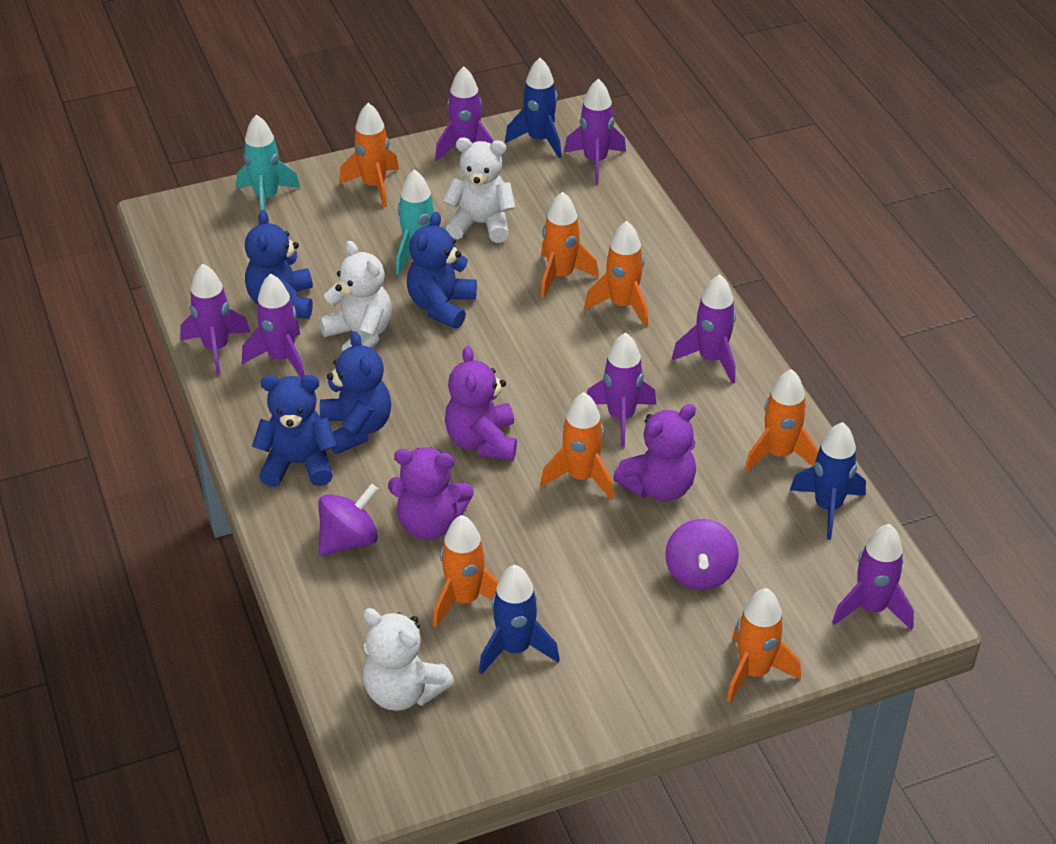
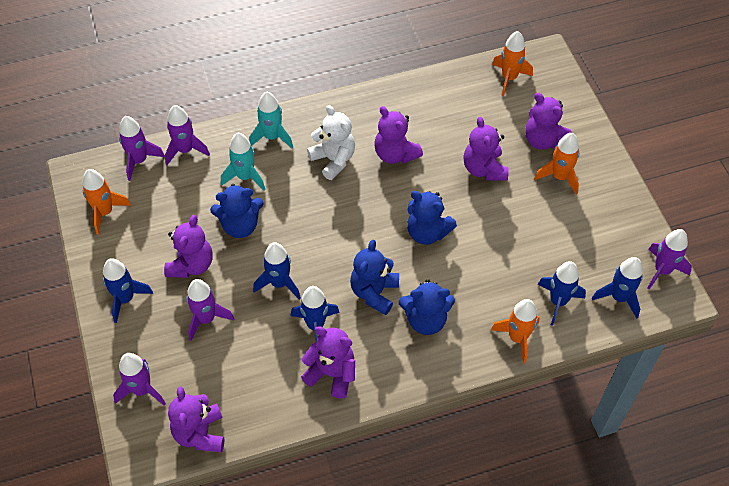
blue rocket: 3 -> 5
orange rocket: 7 -> 4
purple rocket: 7 -> 5
purple spinning top: 2 -> 0
purple teddy bear: 3 -> 6
white teddy bear: 3 -> 1

